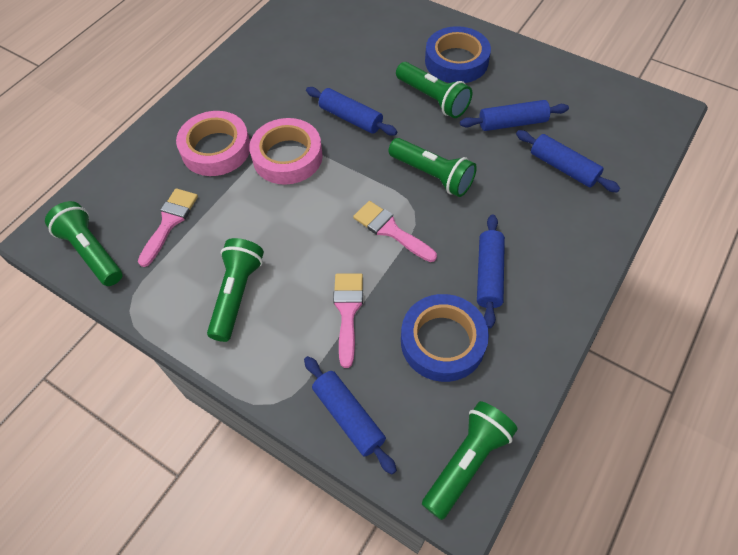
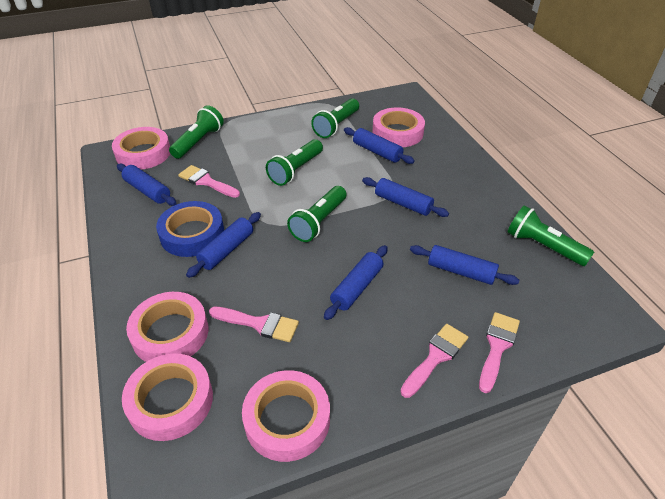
blue rolling pin: 5 -> 6
blue tape: 2 -> 1
pink brush: 3 -> 4
pink tape: 2 -> 5

